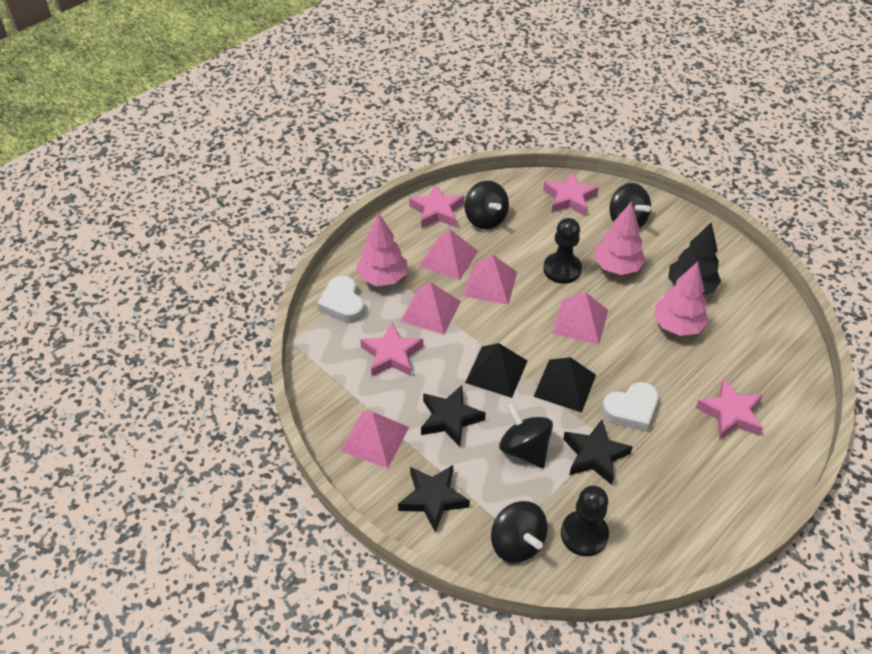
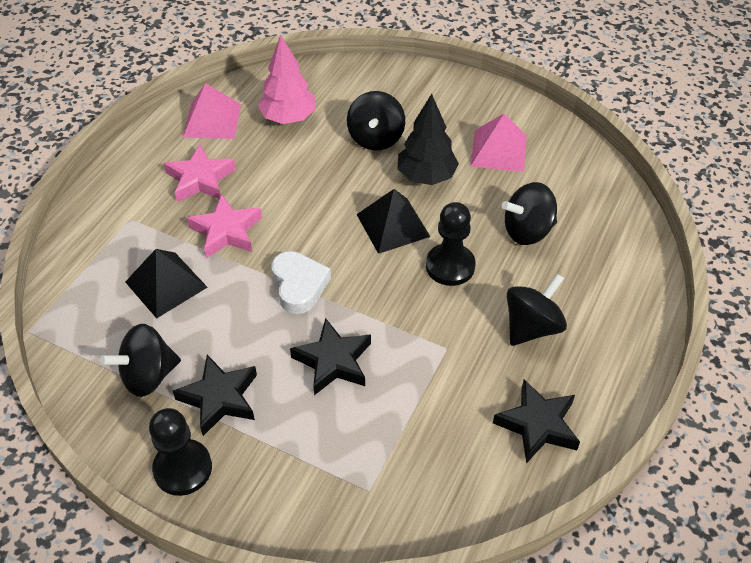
pink pyramid: 5 -> 2
pink star: 4 -> 2
pink tree: 3 -> 1
white heart: 2 -> 1

